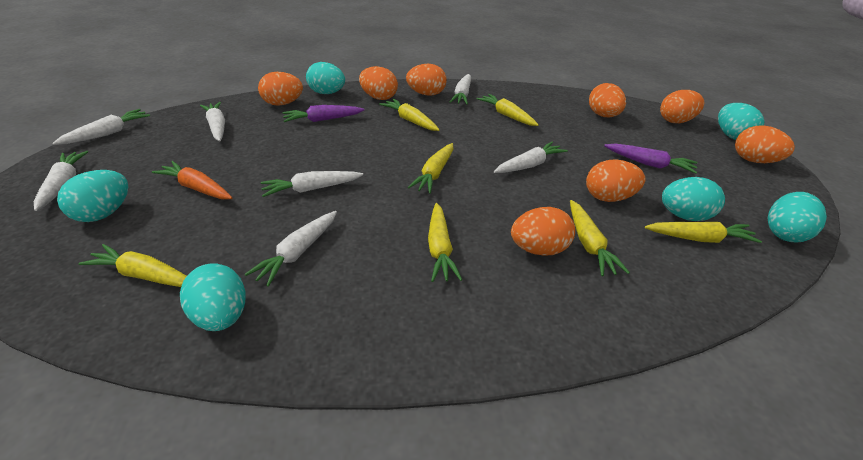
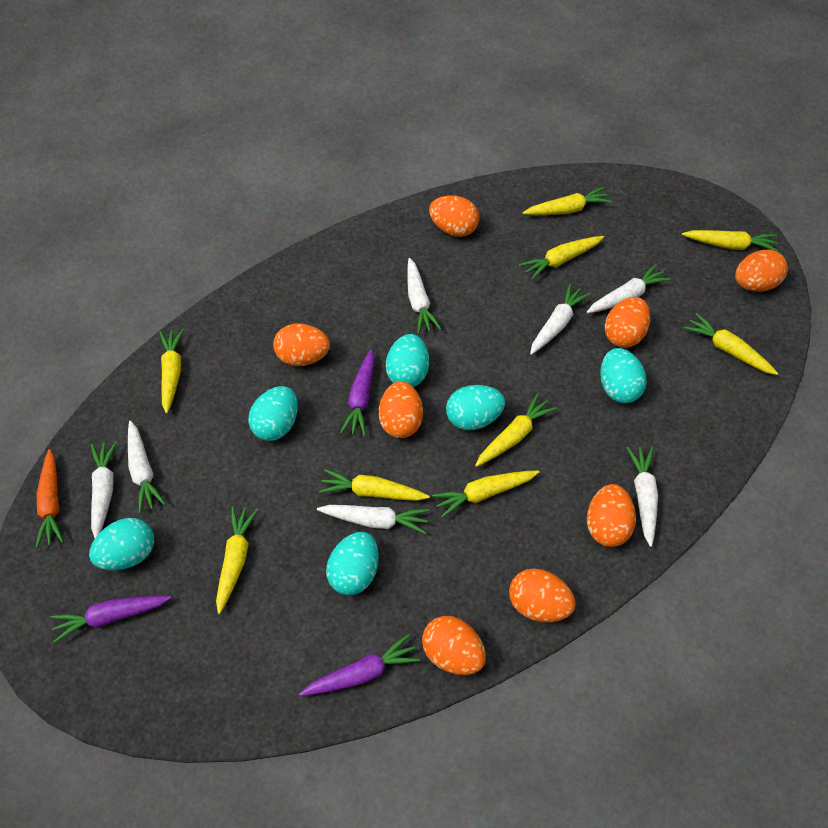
purple carrot: 2 -> 3
yellow carrot: 7 -> 9

